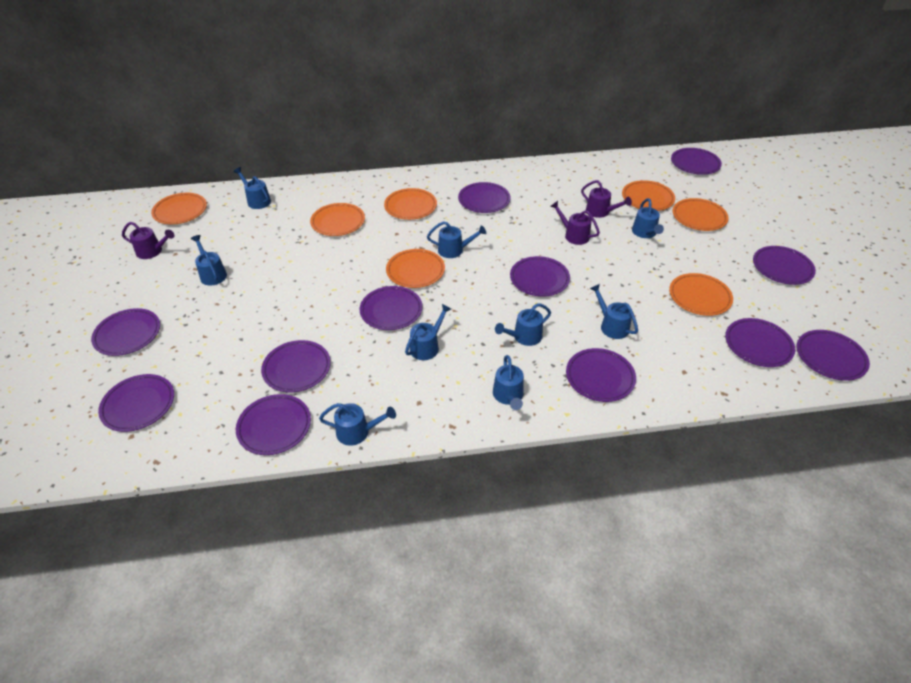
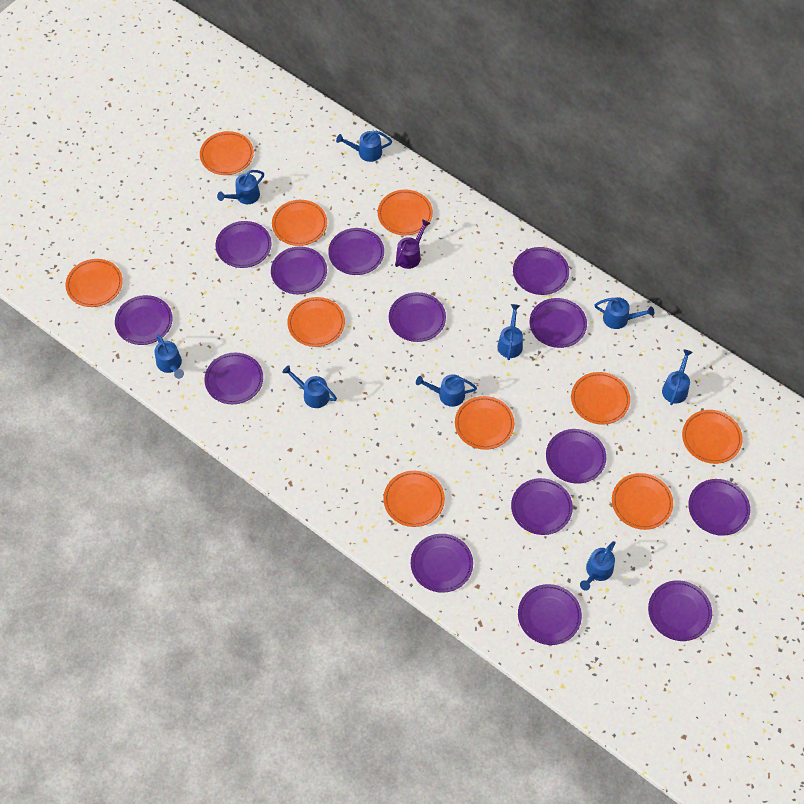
orange plate: 7 -> 10
purple plate: 12 -> 14
purple watering can: 3 -> 1

